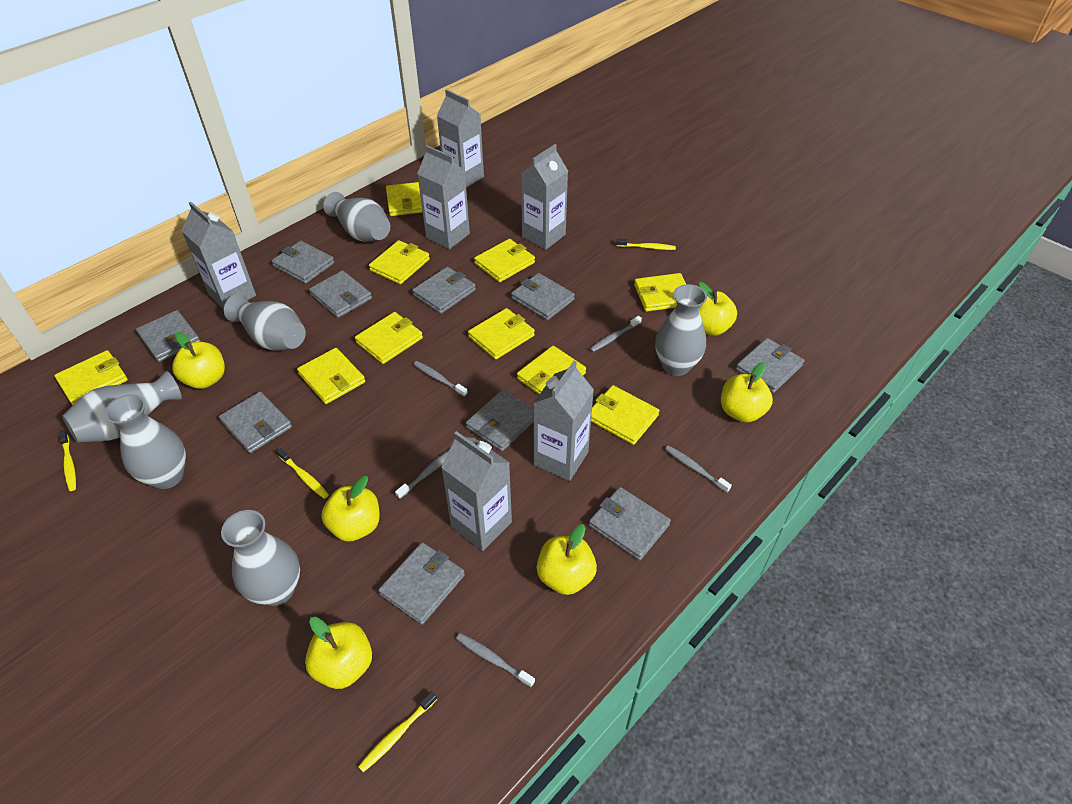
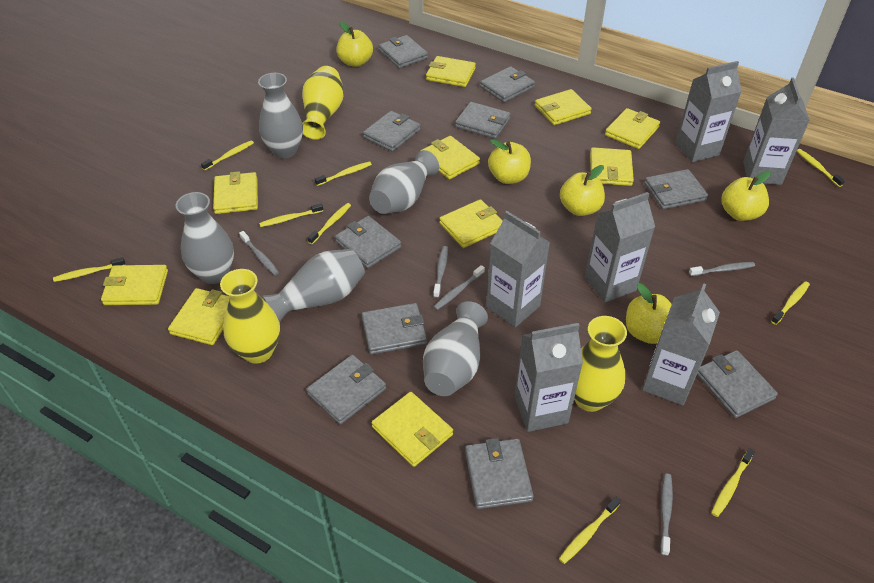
grey vase: 6 -> 5
yellow apple: 6 -> 5
yellow toothbrush: 4 -> 9
yellow vase: 0 -> 3

